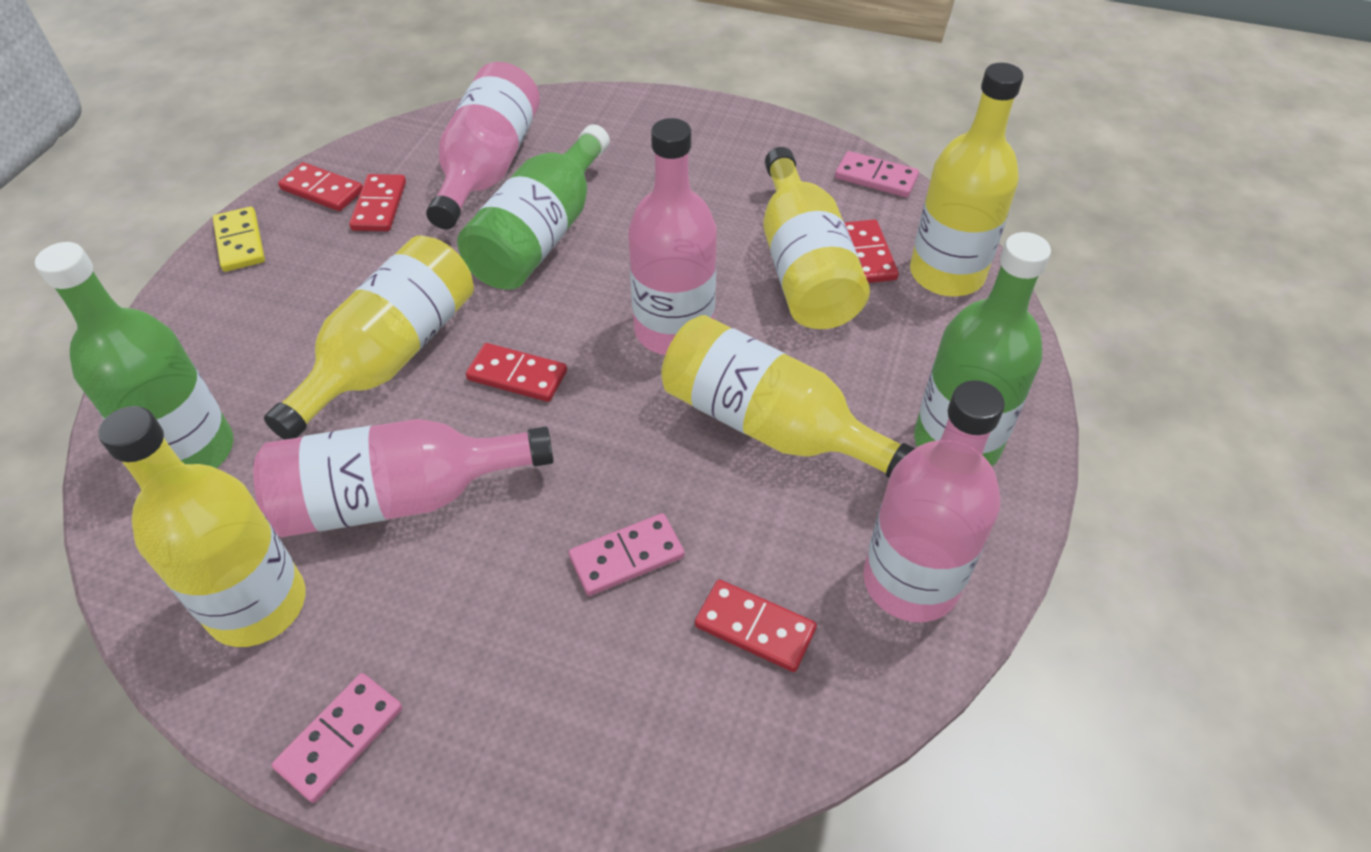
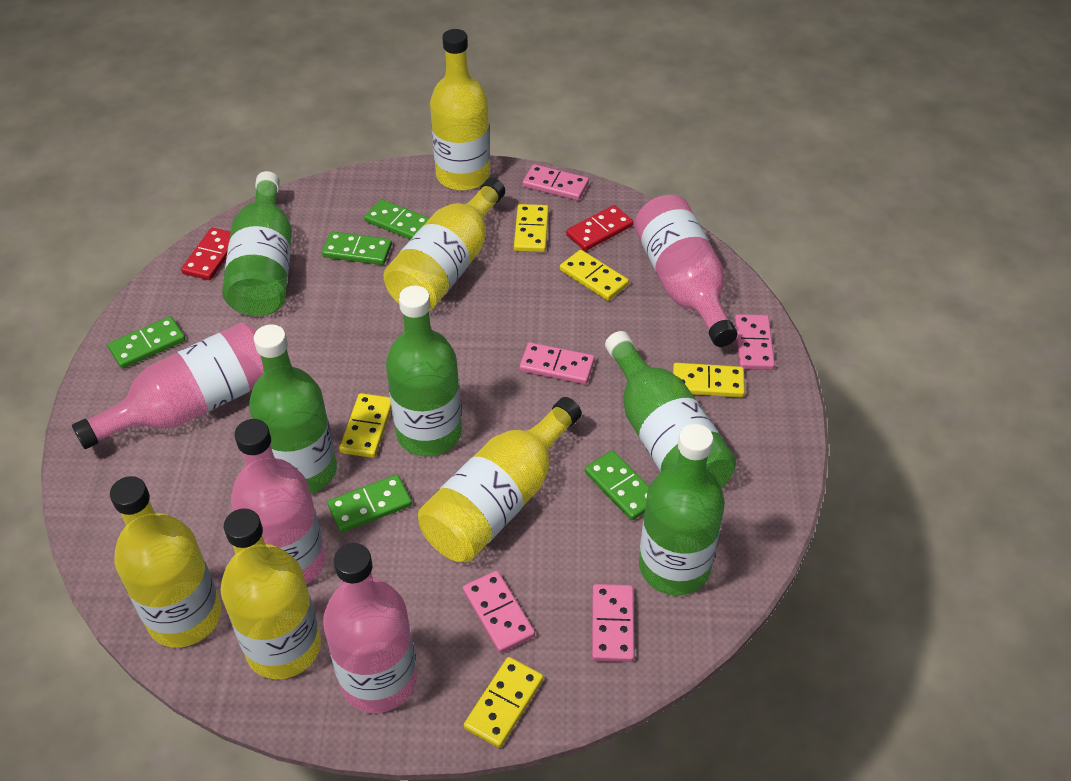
green bottle: 3 -> 5
green domino: 0 -> 5
pink domino: 3 -> 5
red domino: 5 -> 2
yellow domino: 1 -> 5

